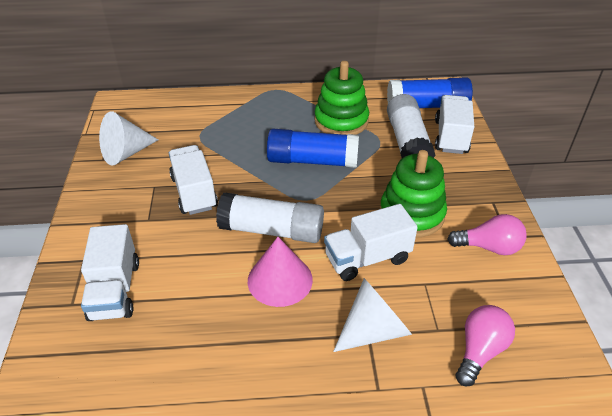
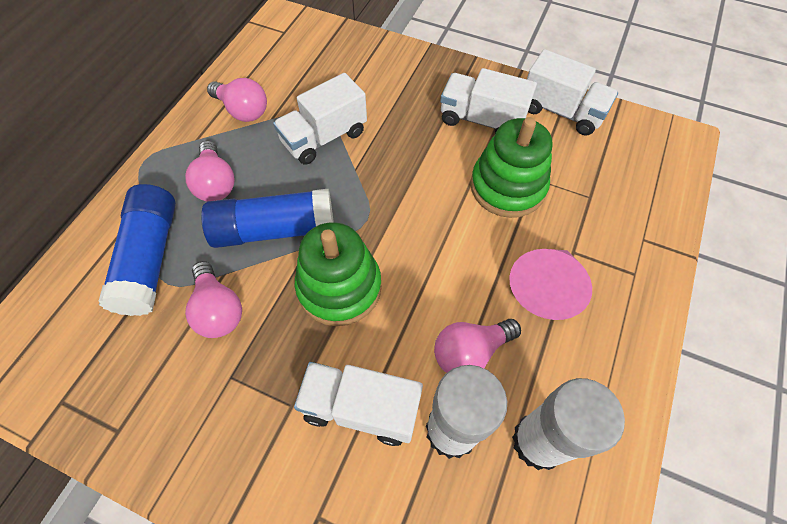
pink light bulb: 2 -> 4
white cone: 2 -> 0

